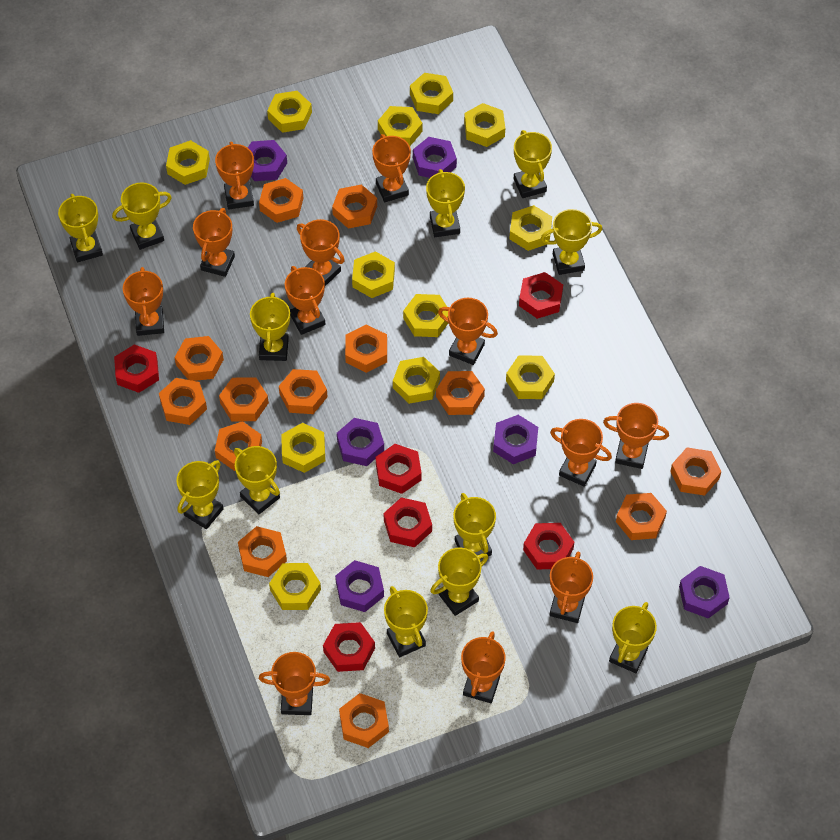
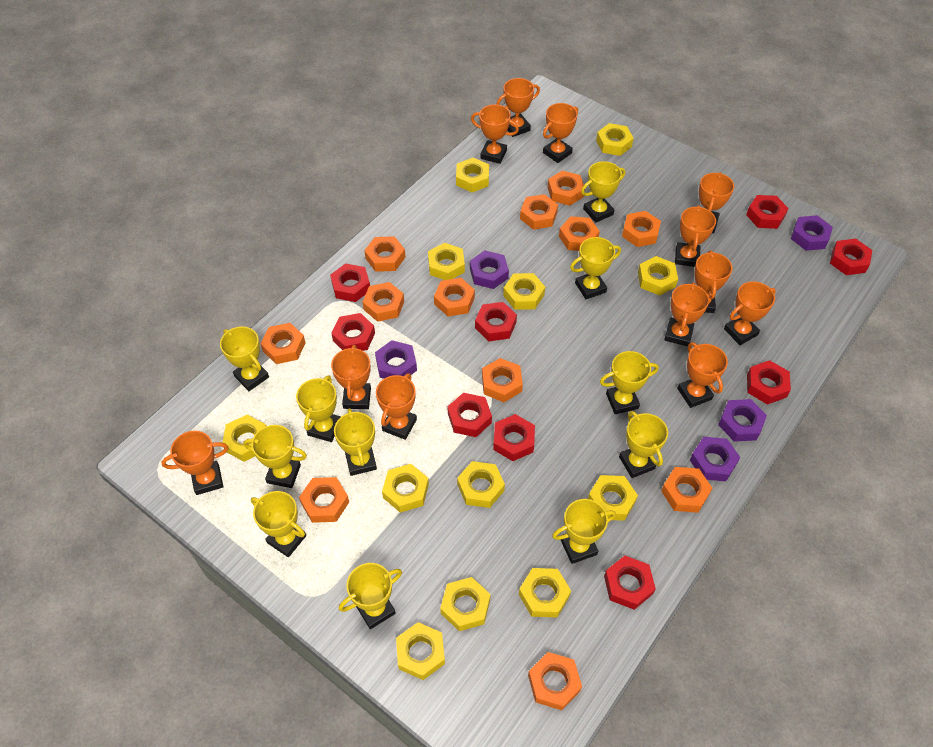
orange nut: 13 -> 12
purple nut: 6 -> 5
red nut: 6 -> 9
yellow trophy: 12 -> 11

